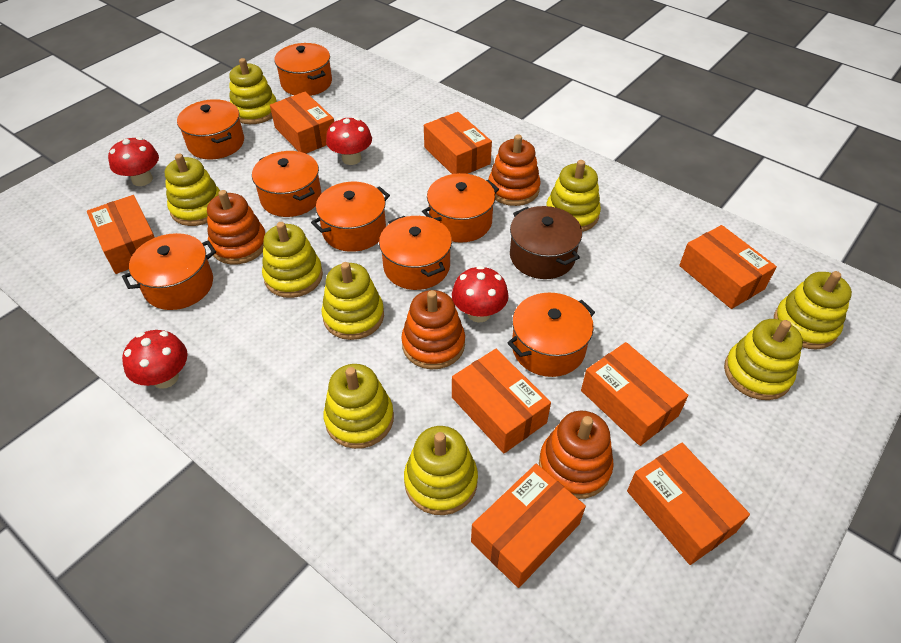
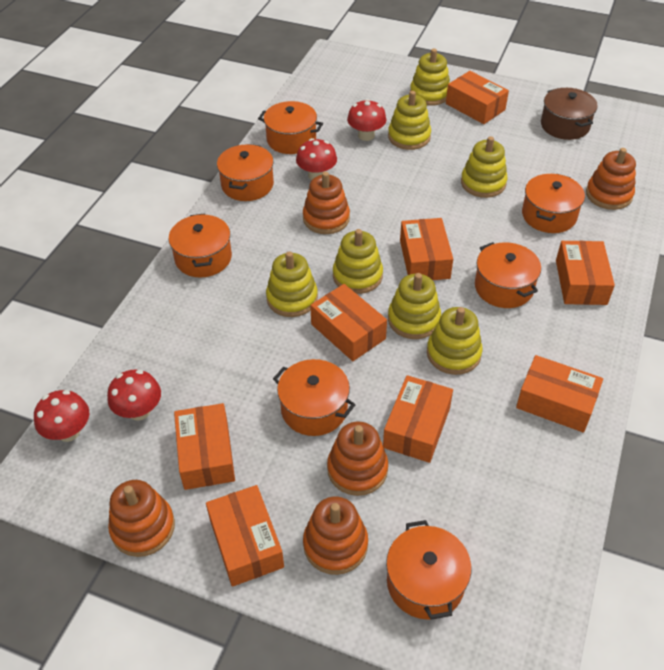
orange pot: 8 -> 7
orange stacking toy: 4 -> 5
yellow stacking toy: 9 -> 7

